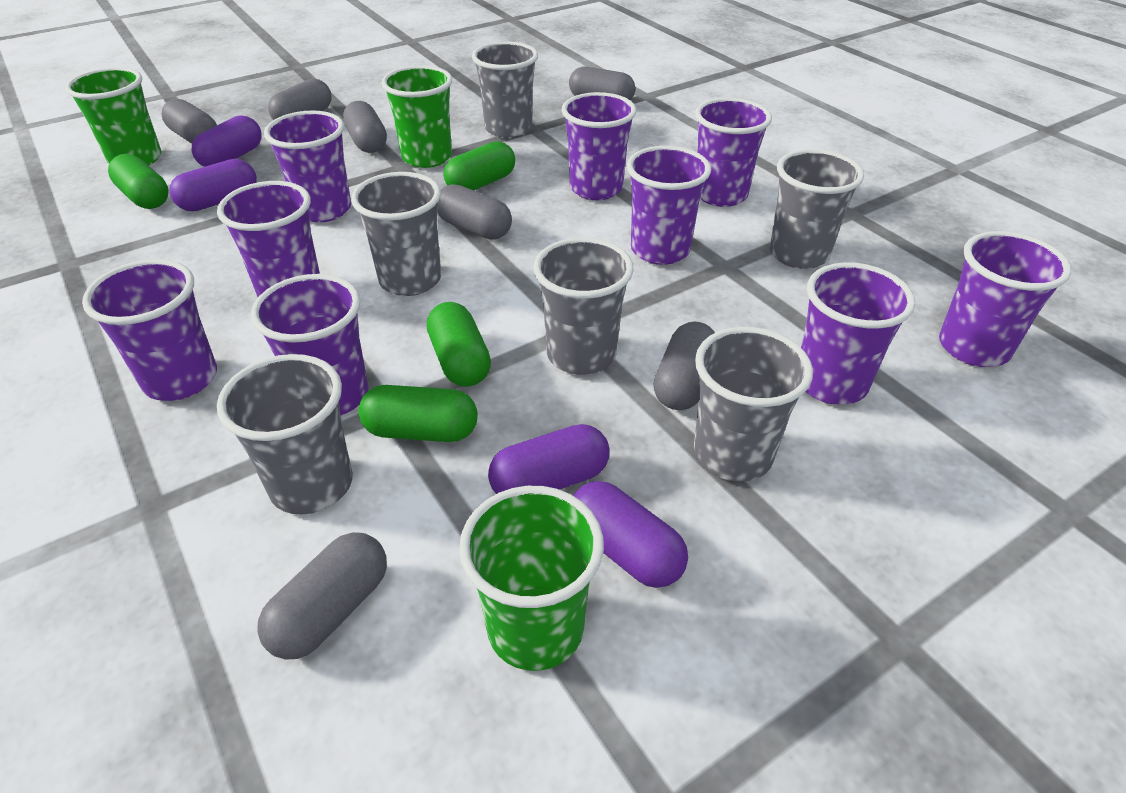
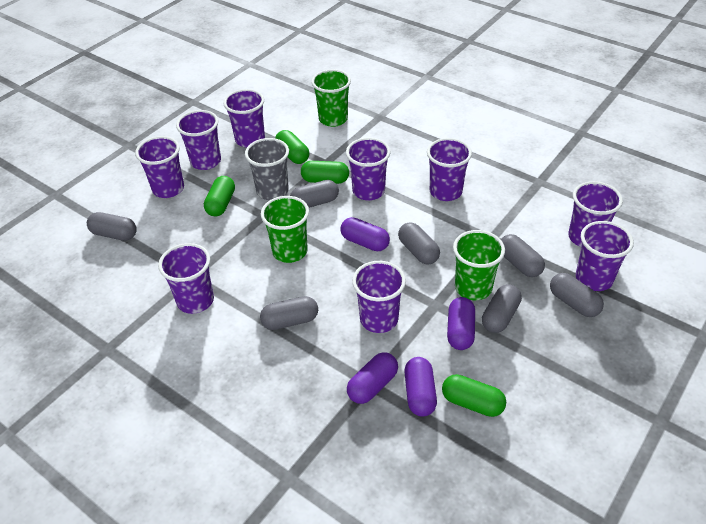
grey cup: 6 -> 1

